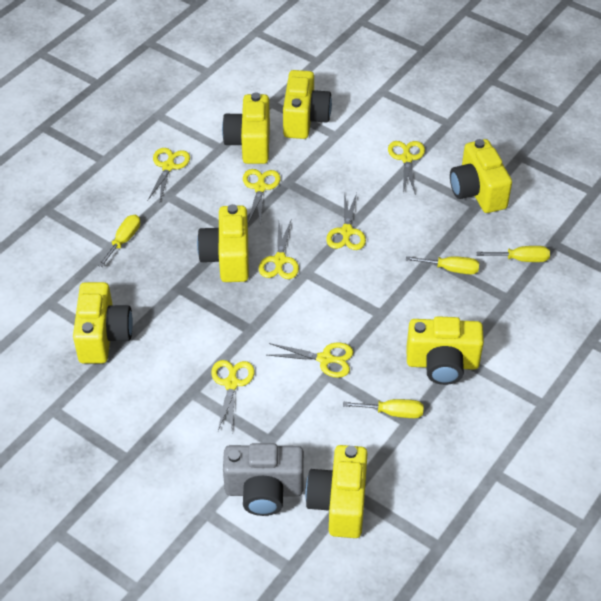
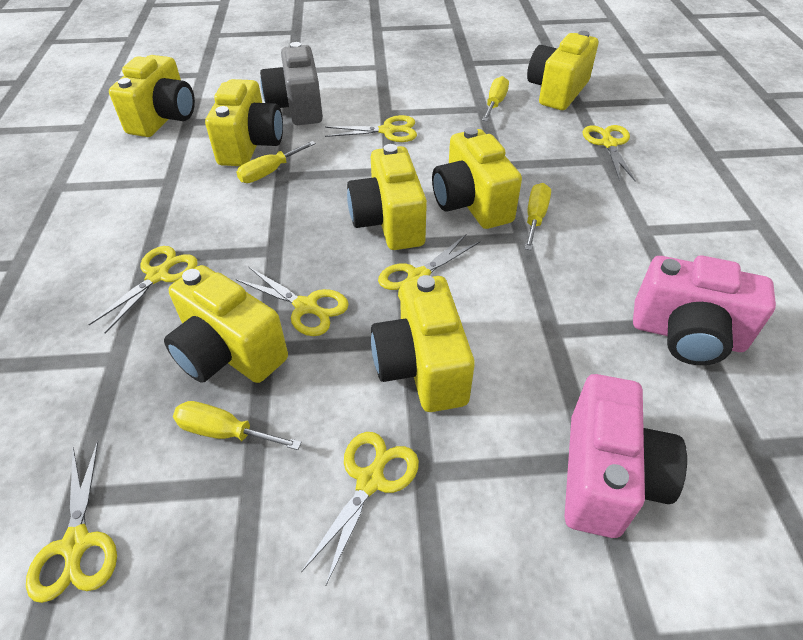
pink camera: 0 -> 2

